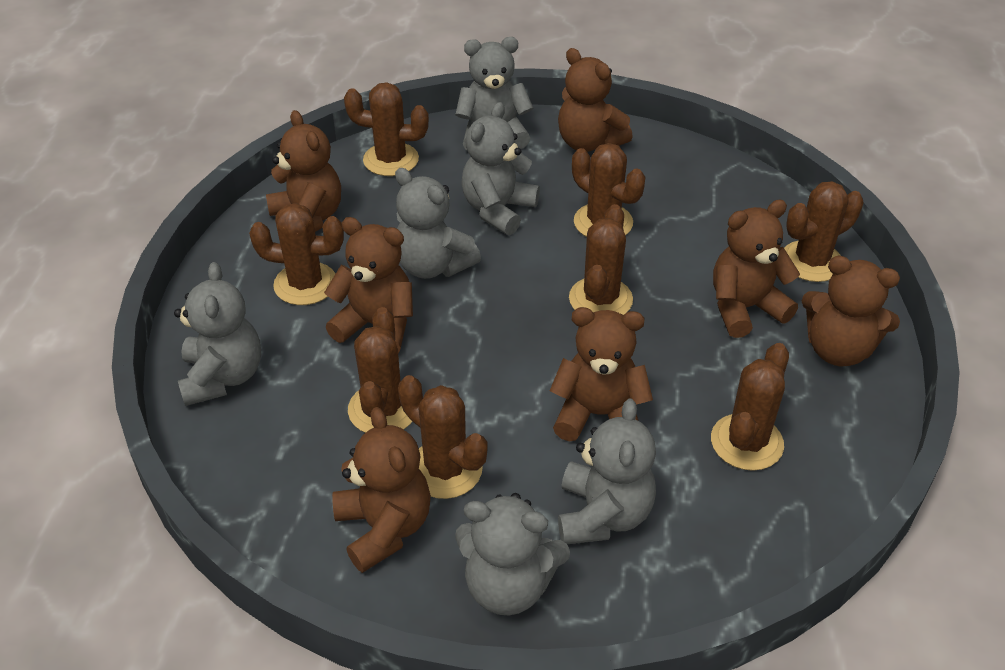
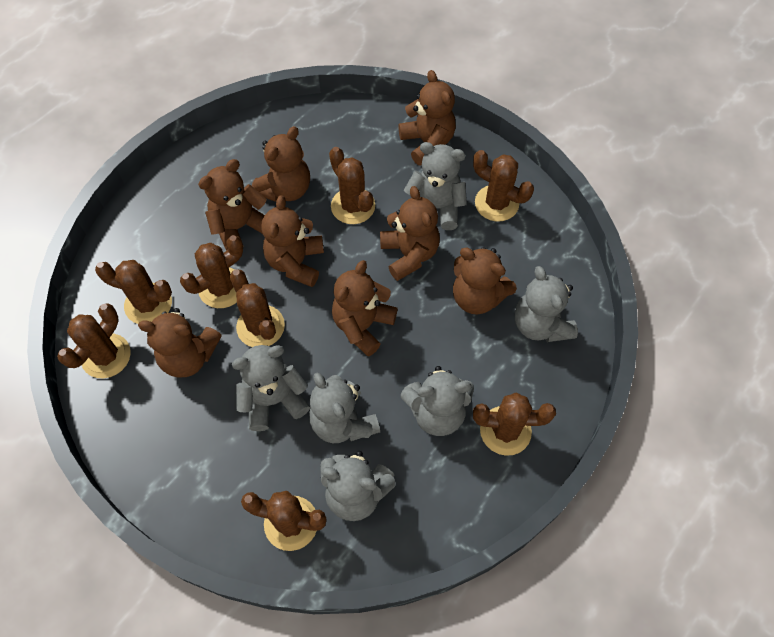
brown teddy bear: 7 -> 8

